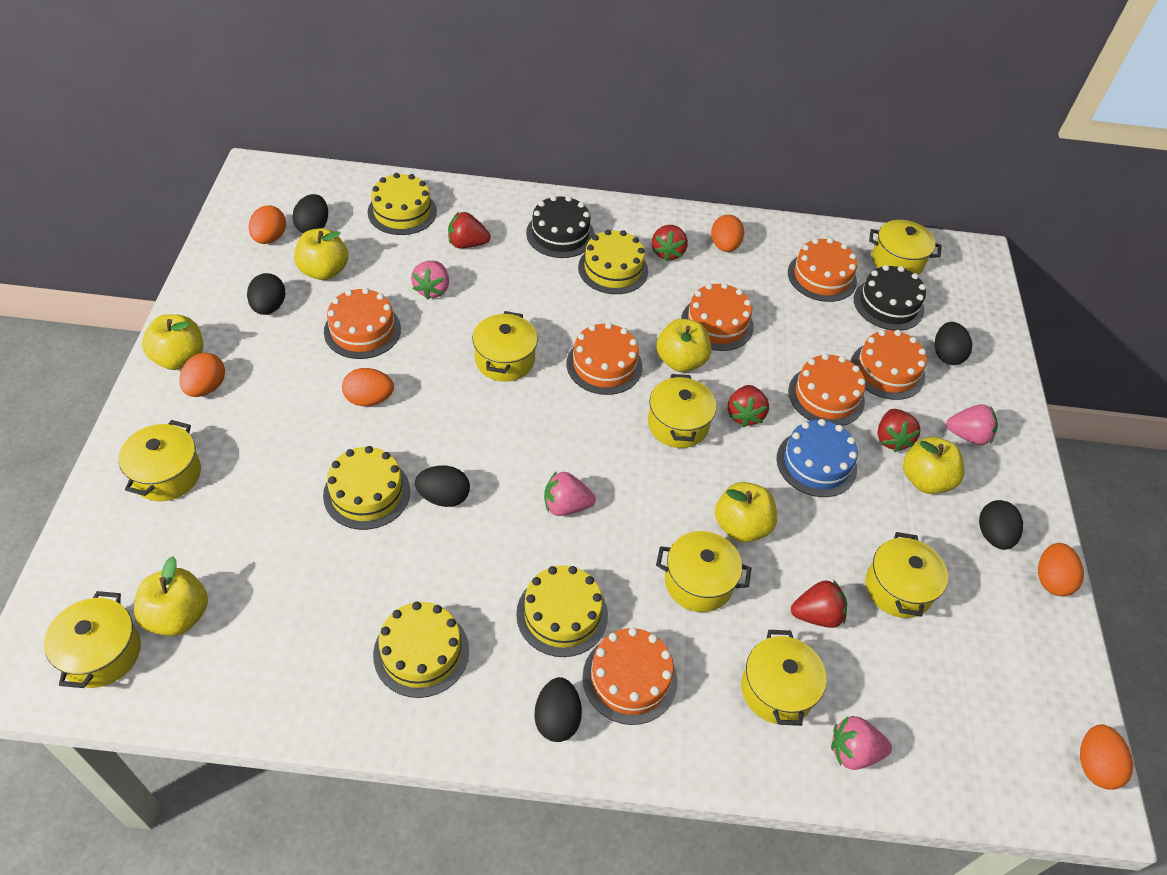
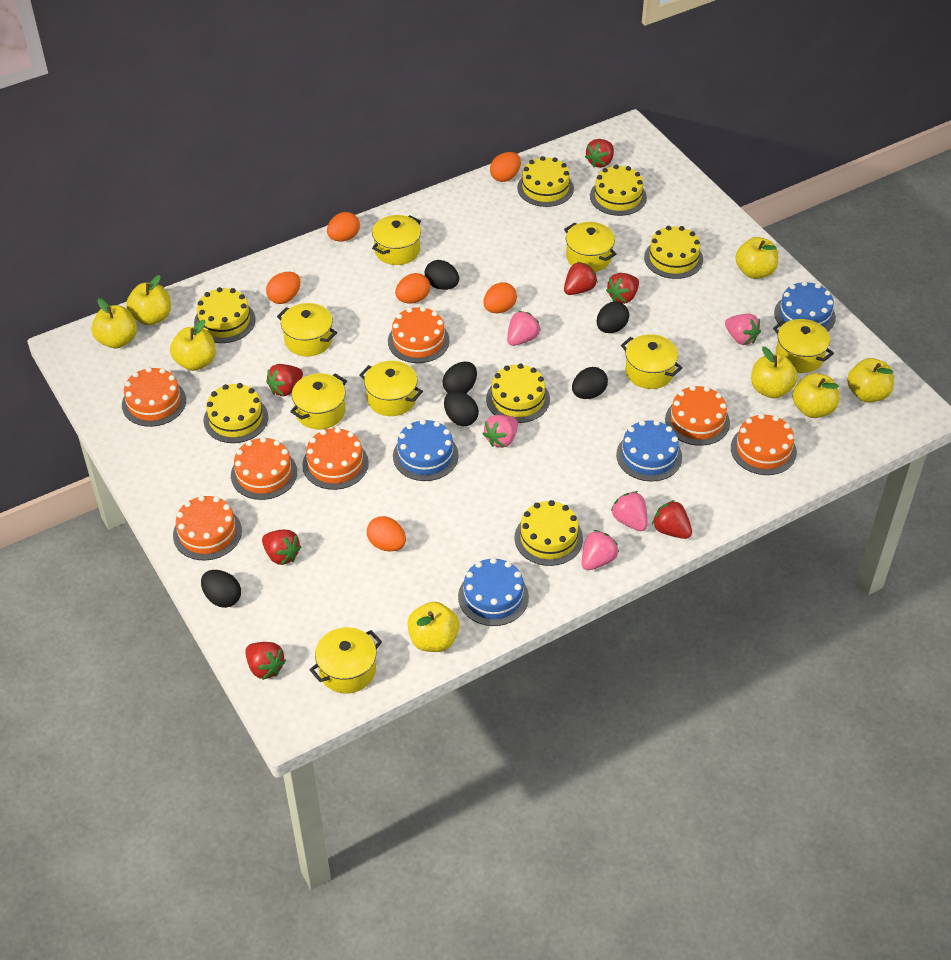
black cake: 2 -> 0
blue cake: 1 -> 4
pink strawberry: 4 -> 5
red strawberry: 5 -> 7
yellow apple: 6 -> 8
yellow cake: 5 -> 7

